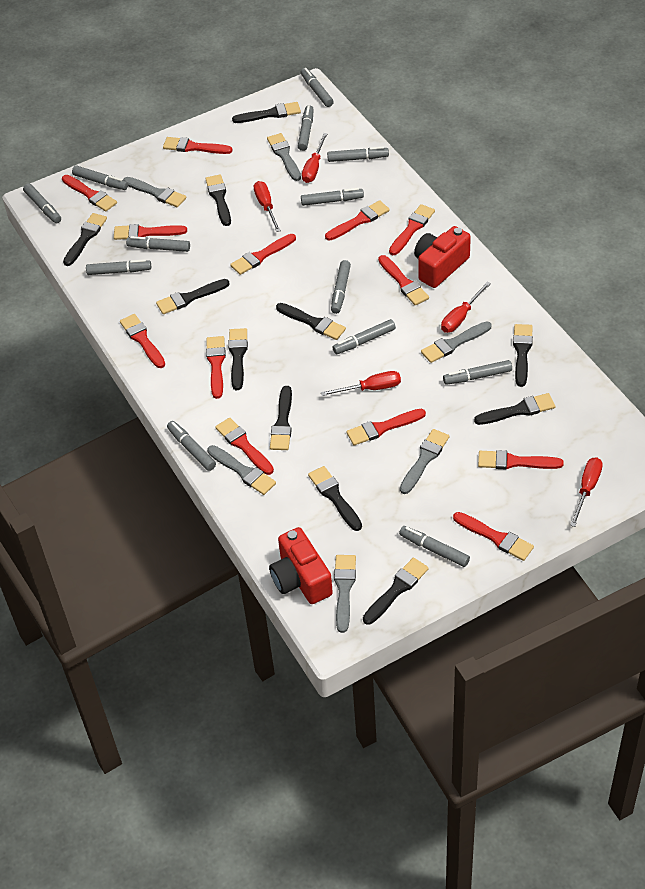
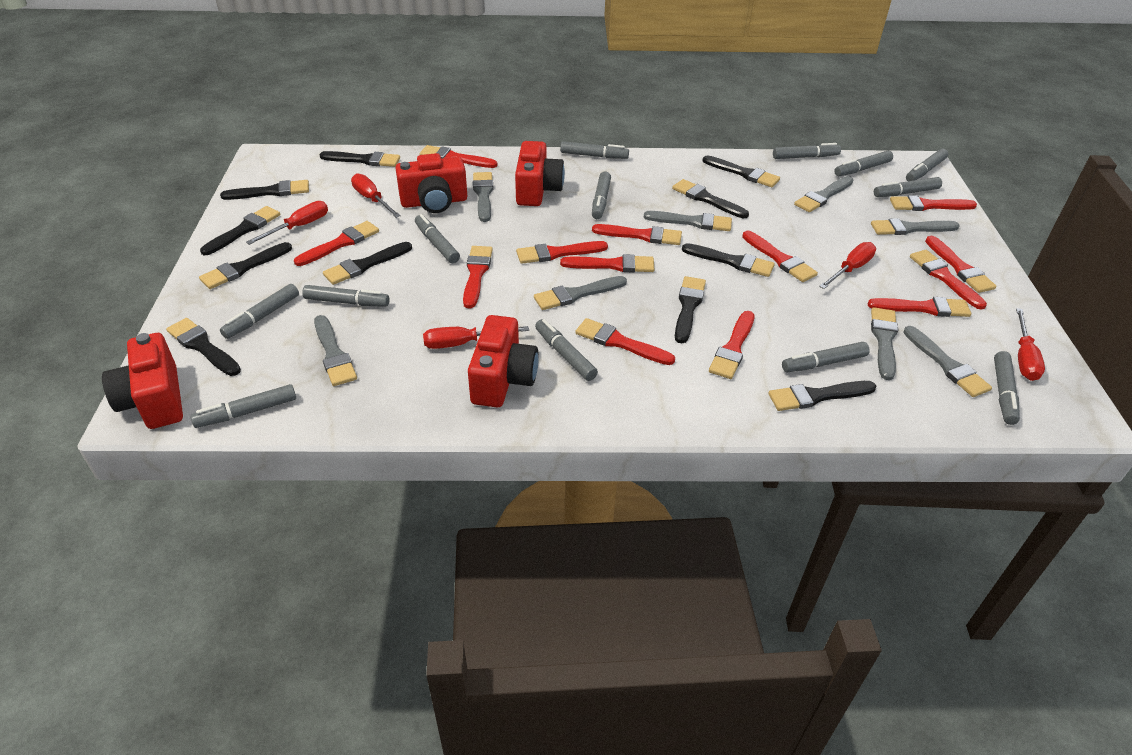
grey brush: 6 -> 8
red camera: 2 -> 4

